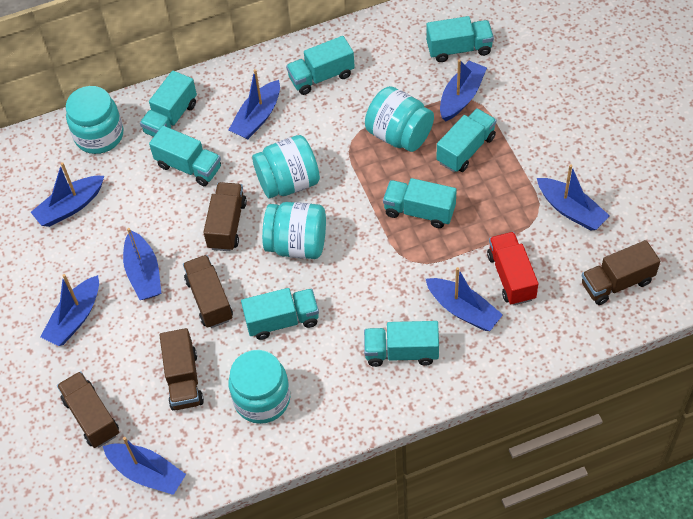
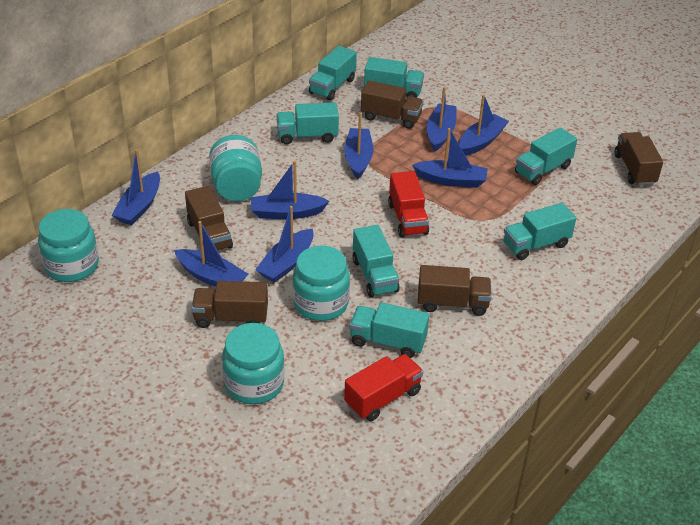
red truck: 1 -> 2
turquoise jar: 5 -> 4
turquoise truck: 8 -> 7

